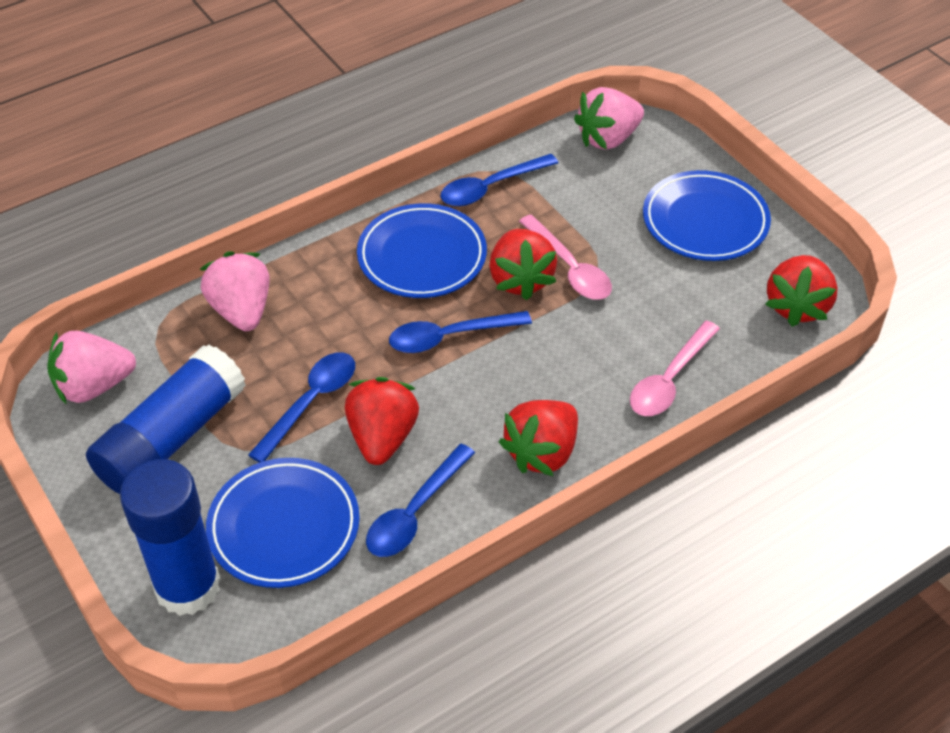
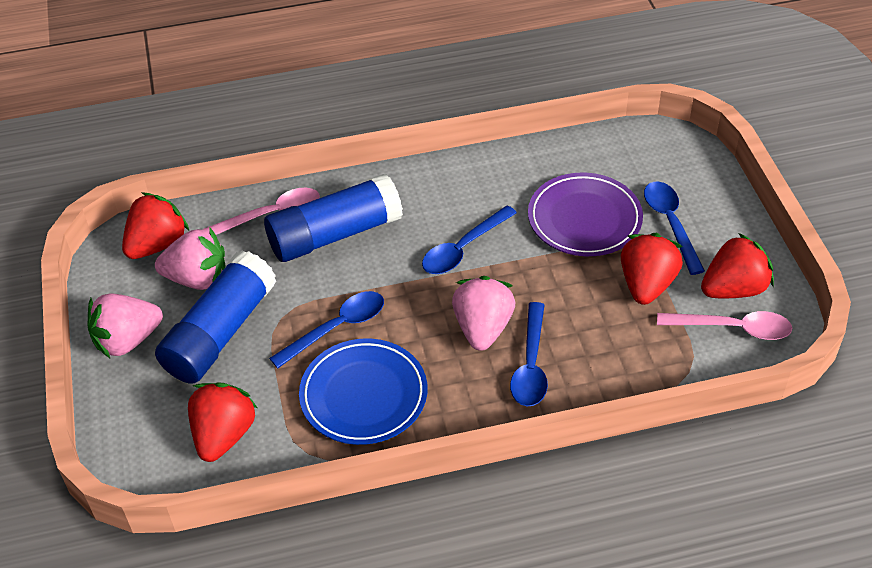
blue plate: 3 -> 1
purple plate: 0 -> 1

